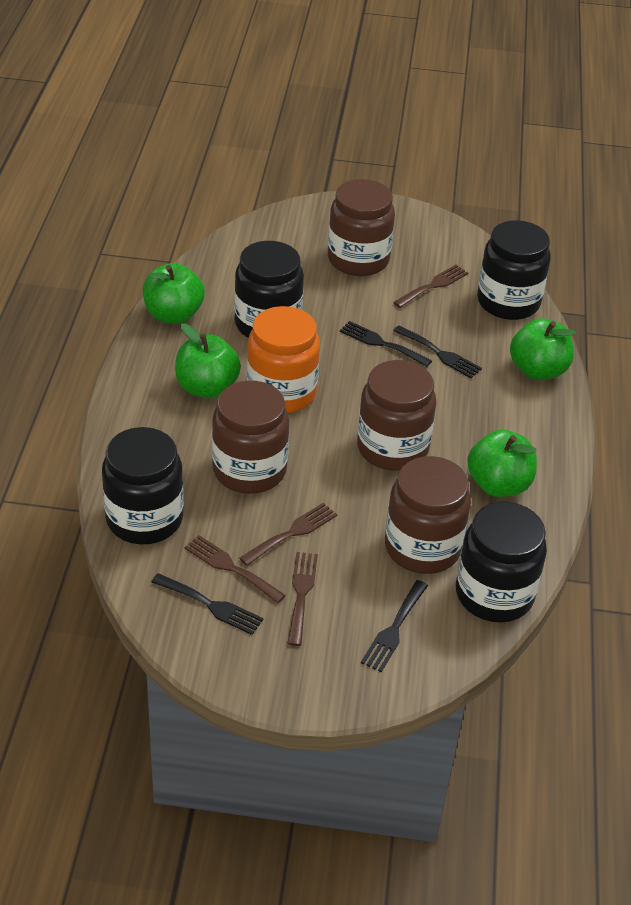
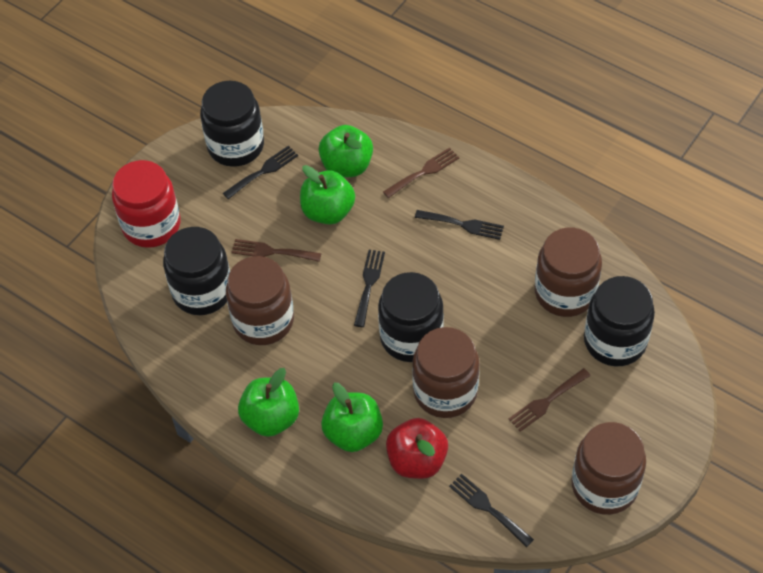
brown fork: 4 -> 3
orange jar: 1 -> 0
red apple: 0 -> 1
red jar: 0 -> 1

